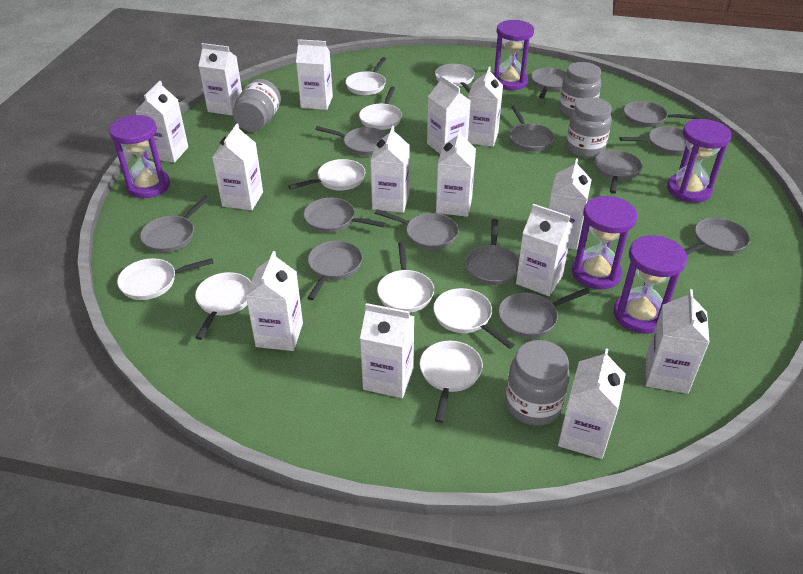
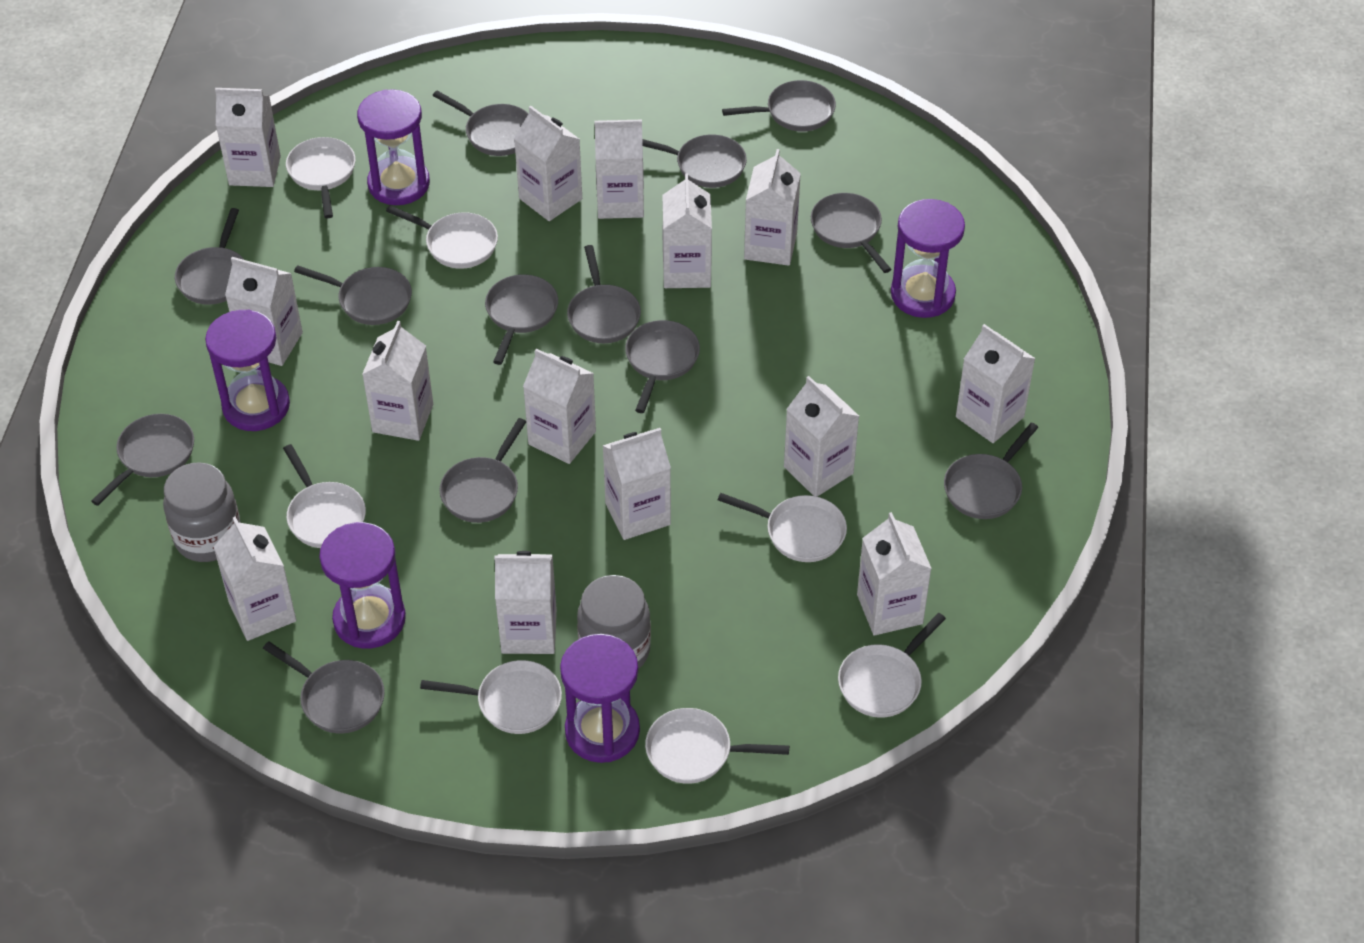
grey jar: 4 -> 2
white pan: 9 -> 7

